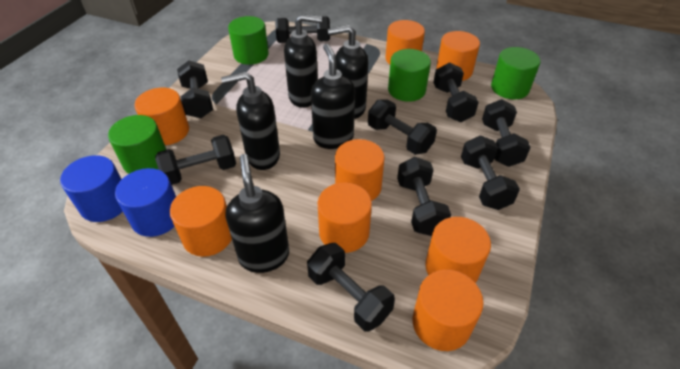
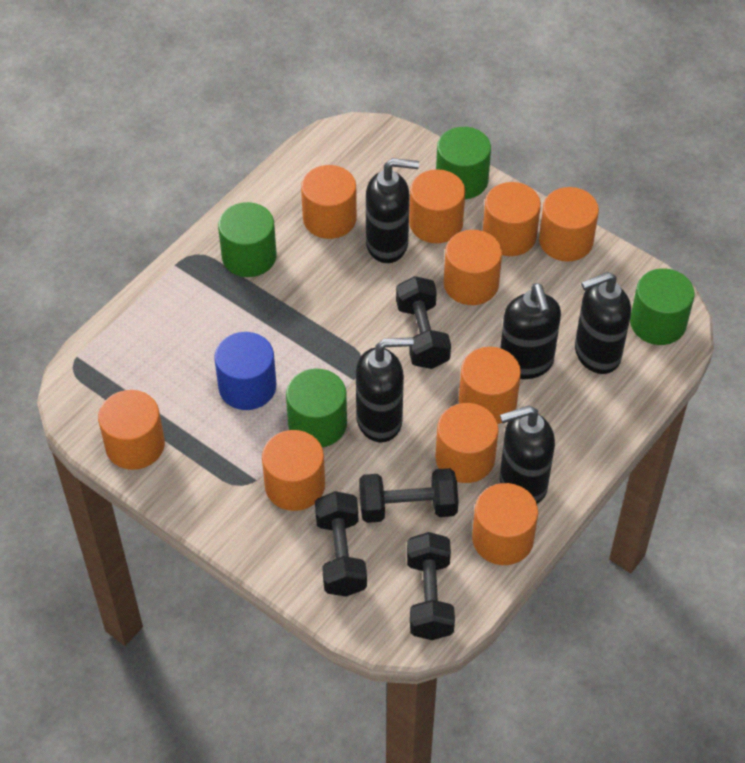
black dumbbell: 9 -> 4
blue cylinder: 2 -> 1
orange cylinder: 8 -> 10

